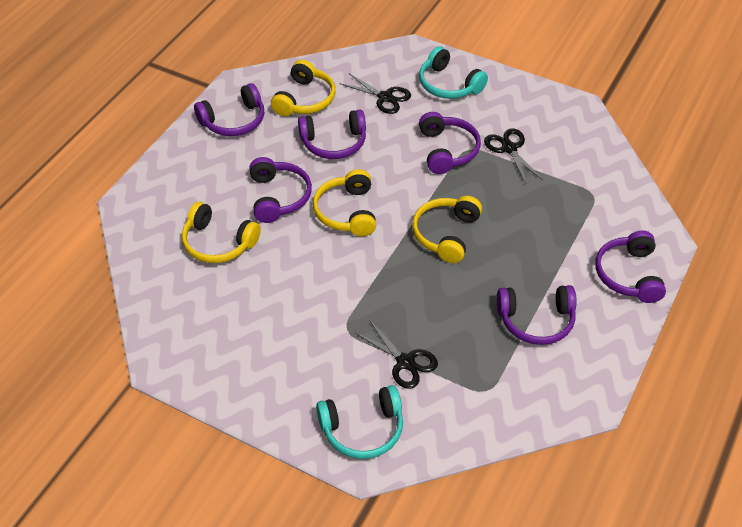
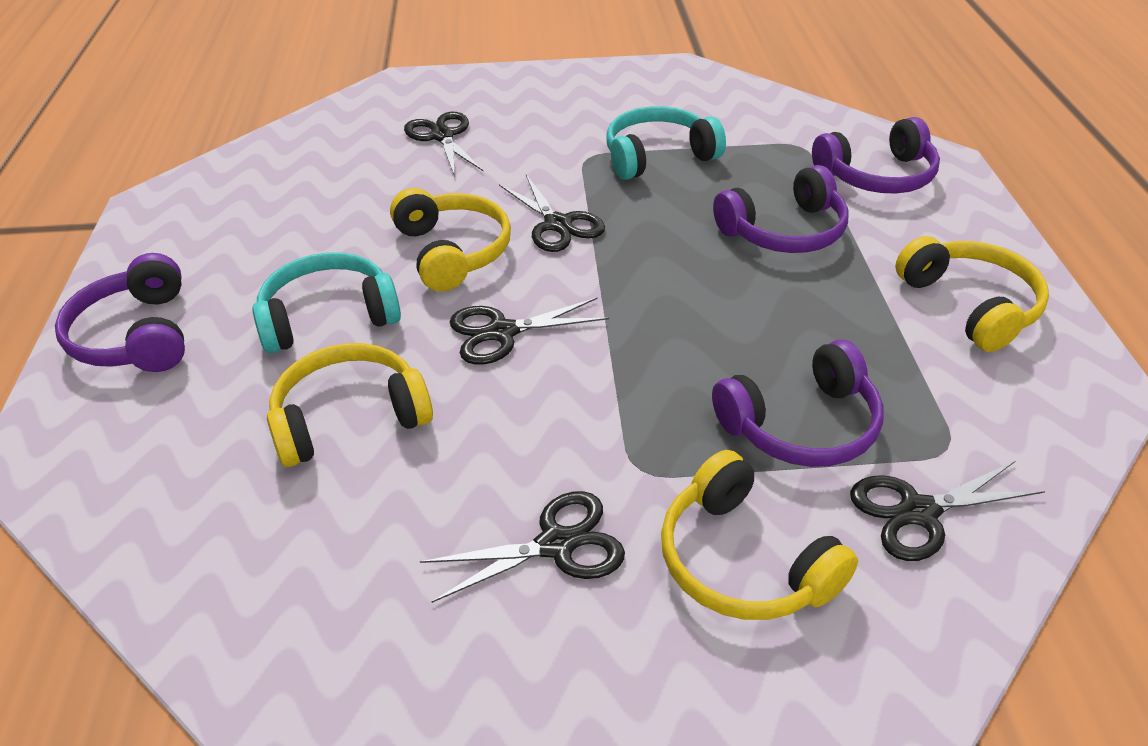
black scissors: 3 -> 5
purple headphones: 6 -> 4

